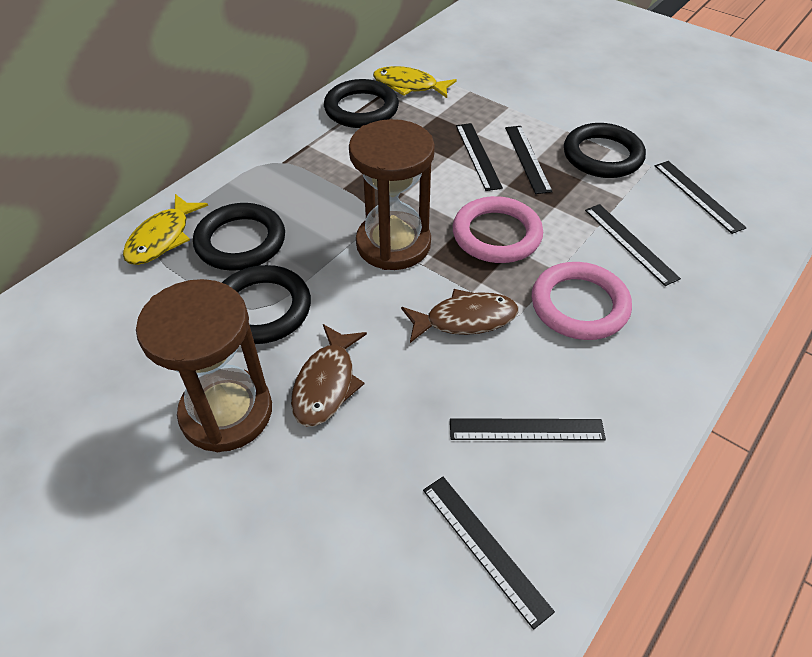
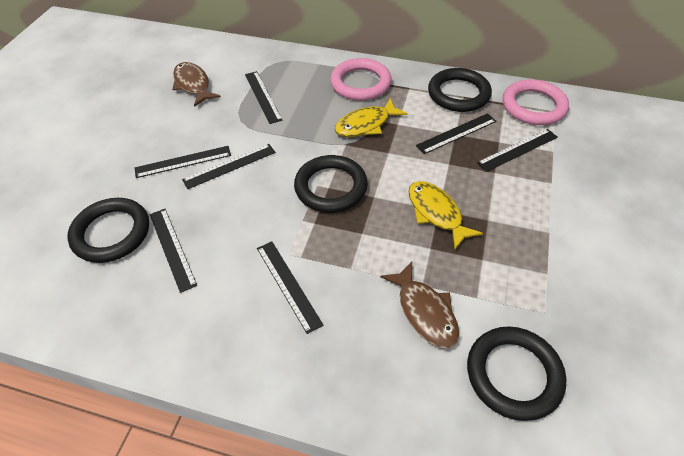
black ruler: 6 -> 7
brown hourglass: 2 -> 0

